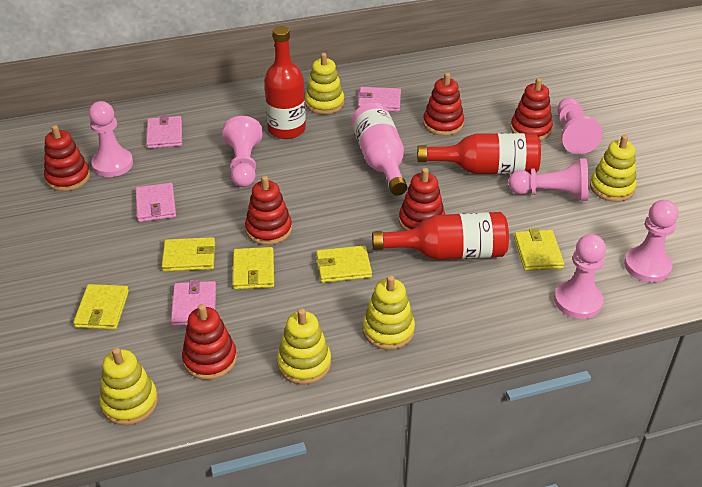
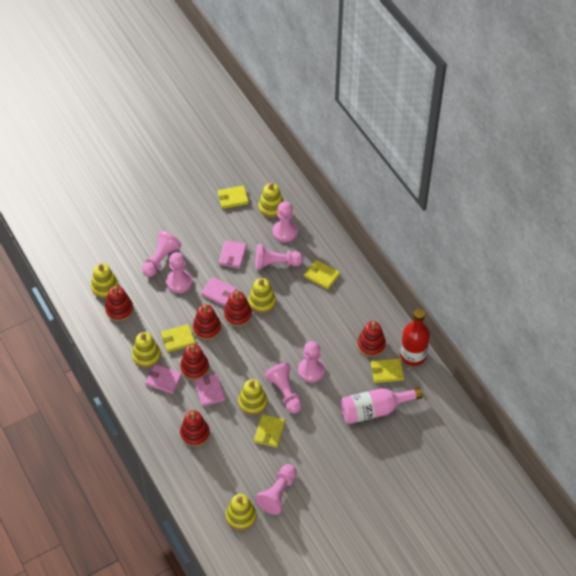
pink pawn: 6 -> 7
red bottle: 3 -> 1
yellow stacking toy: 5 -> 6

